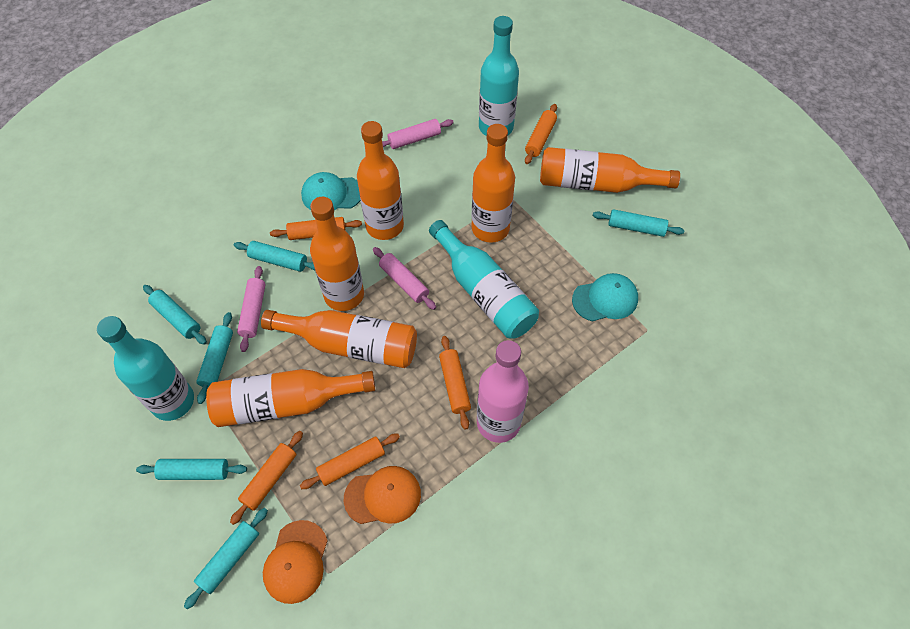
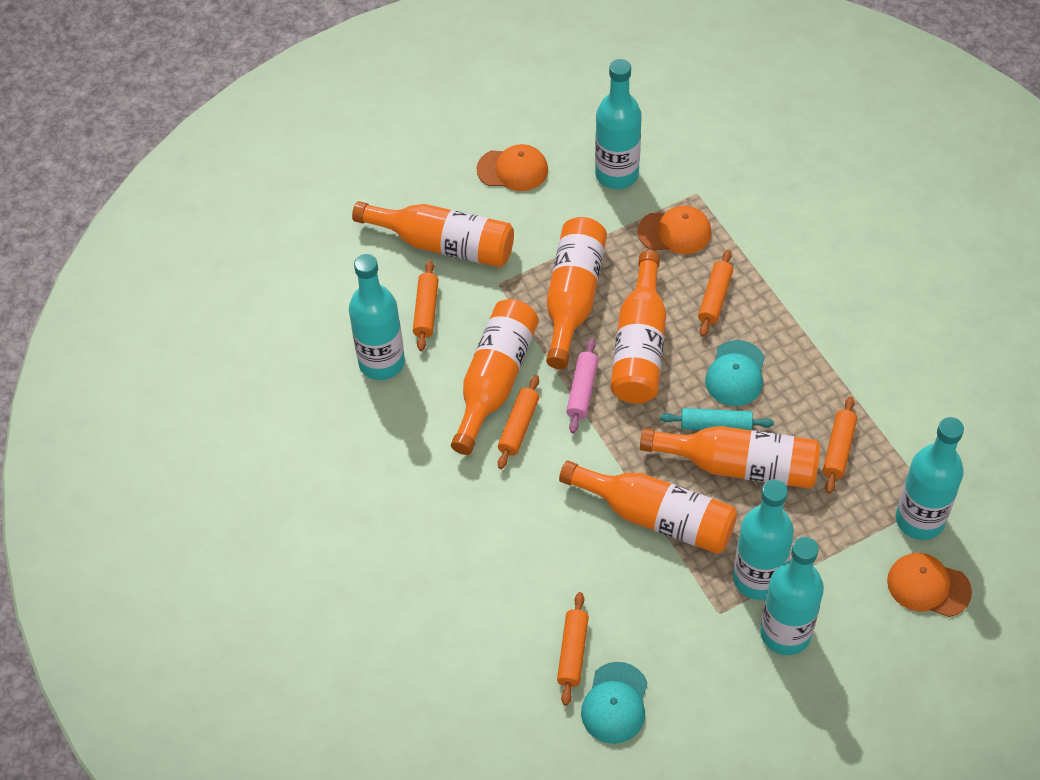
orange cap: 2 -> 3
pink bottle: 1 -> 0
pink rolling pin: 3 -> 1
turquoise bottle: 3 -> 5
turquoise rolling pin: 6 -> 1

